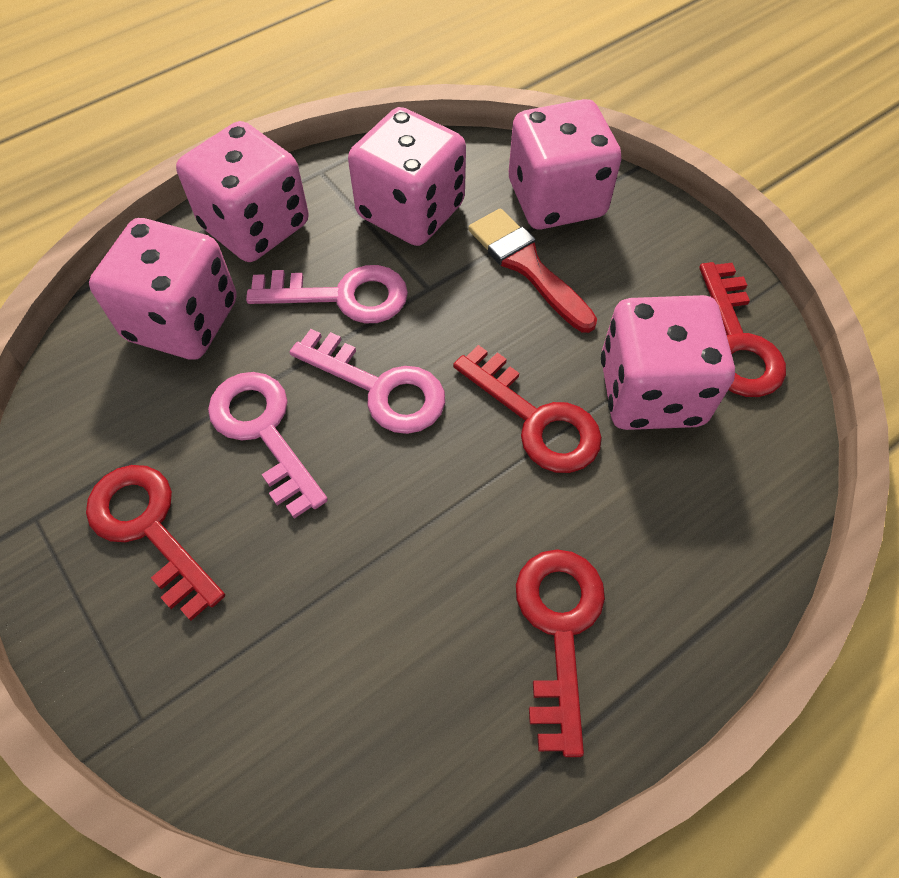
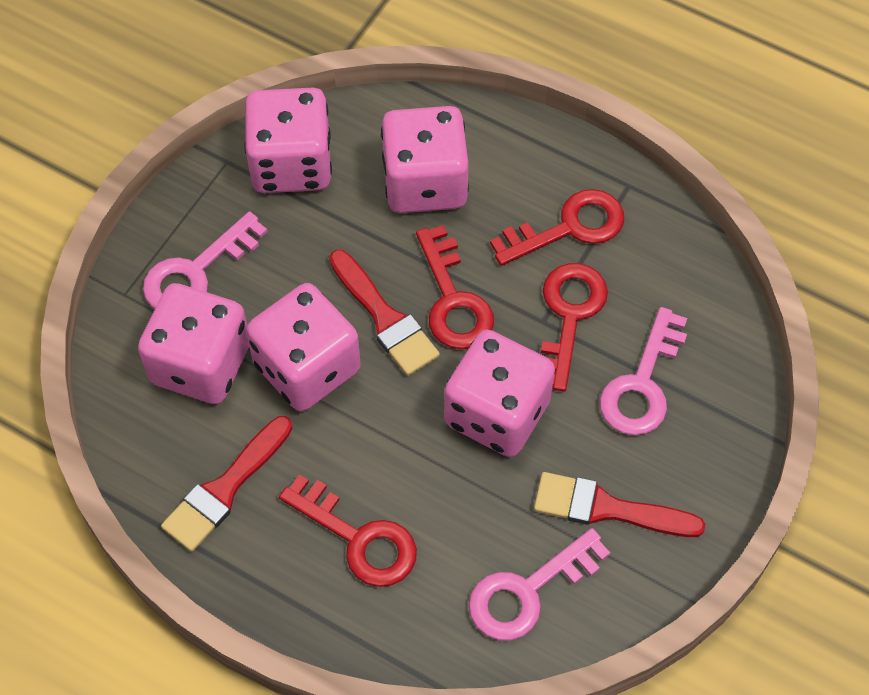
red brush: 1 -> 3

